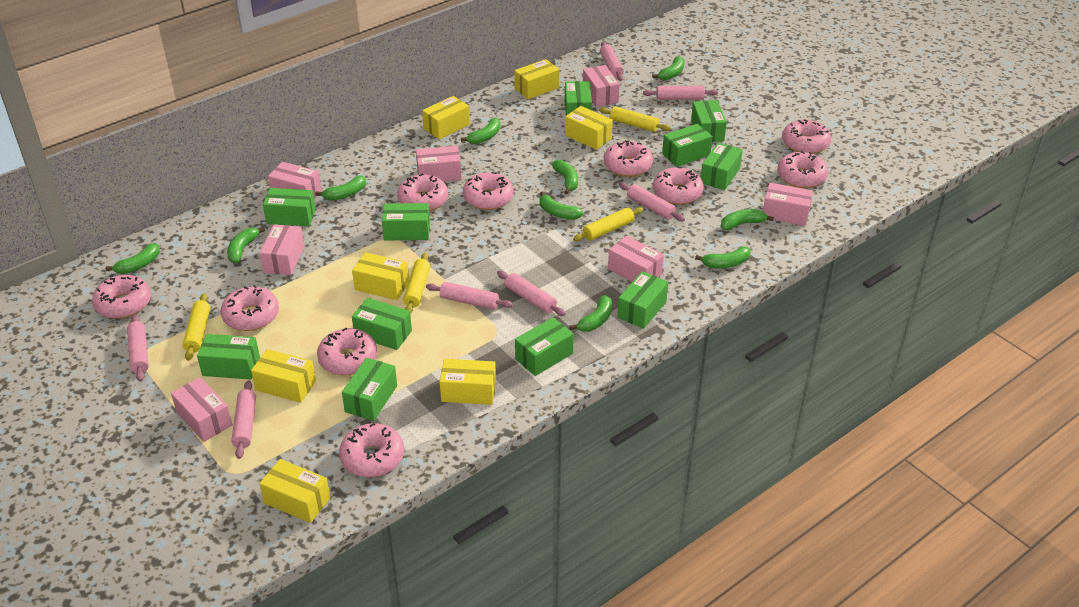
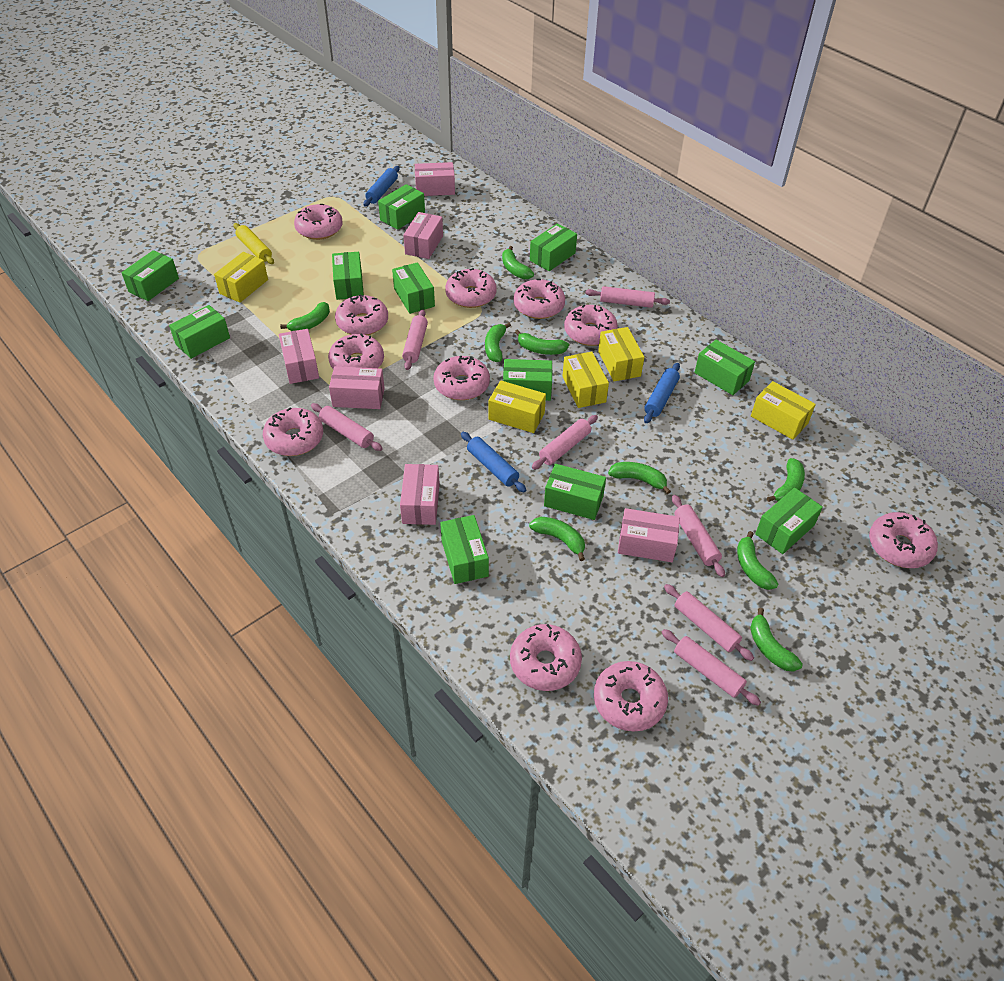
blue rolling pin: 0 -> 3
green banana: 10 -> 9
pink box: 7 -> 6
pink donut: 10 -> 11
yellow box: 7 -> 5
yellow rolling pin: 4 -> 1

